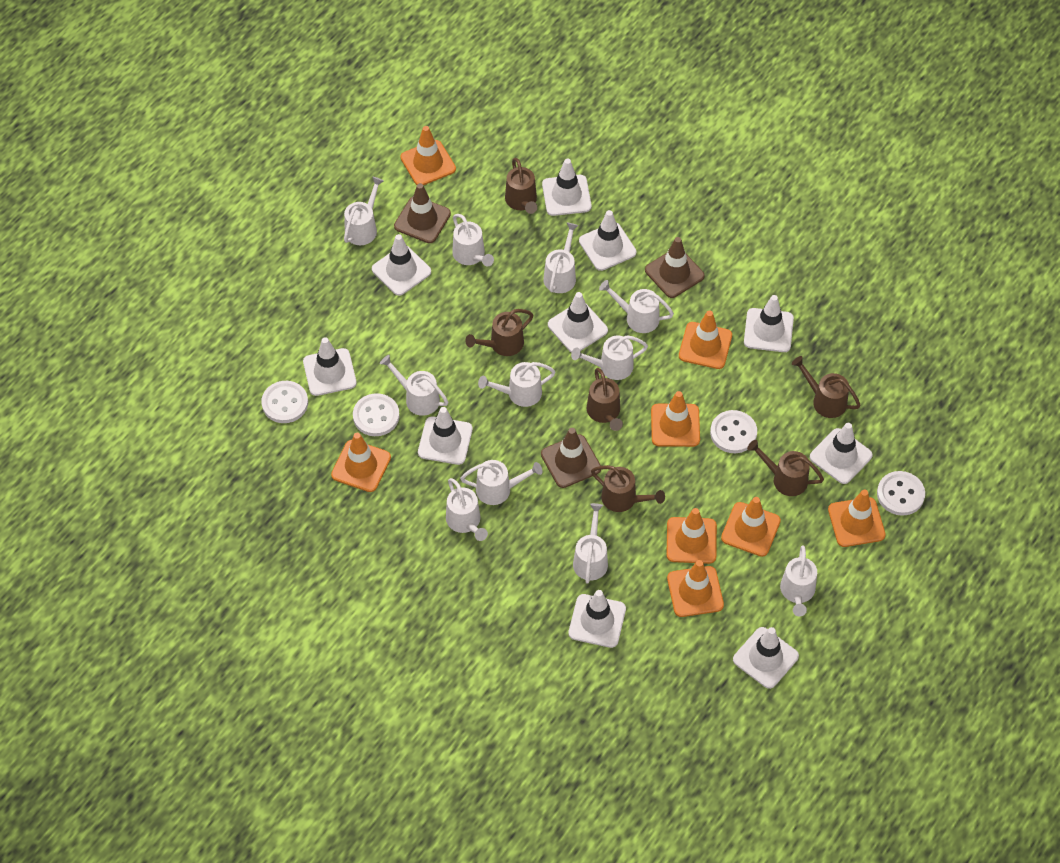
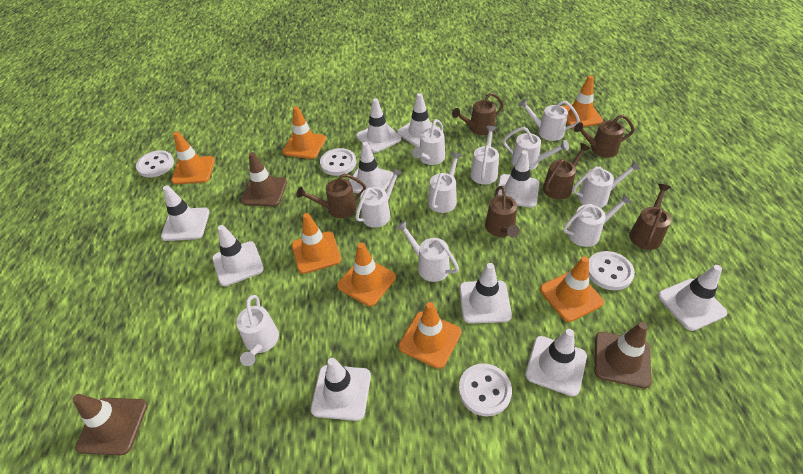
orange traffic cone: 8 -> 7
white watering can: 11 -> 10

